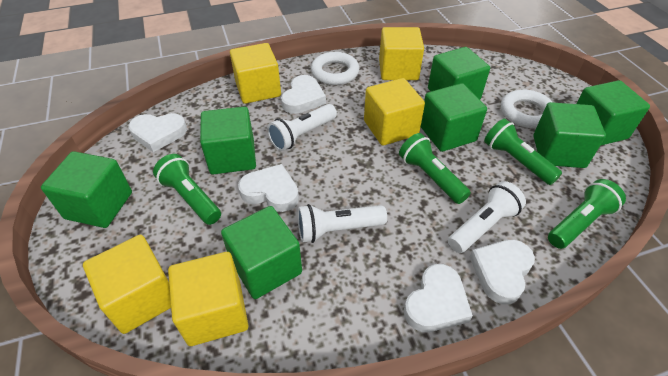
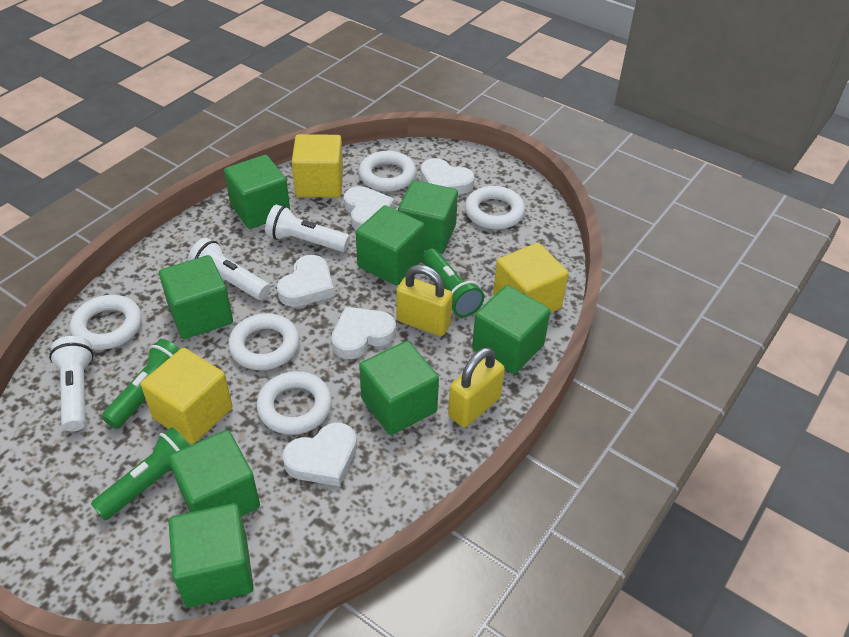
green cube: 7 -> 8
green flashlight: 4 -> 3
white ring: 2 -> 5
yellow cube: 5 -> 3
yellow padlock: 0 -> 2

